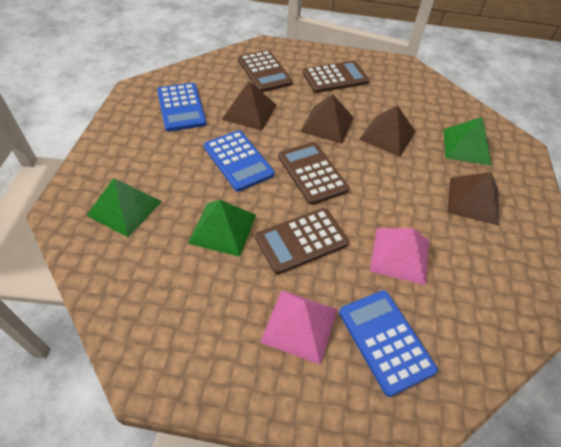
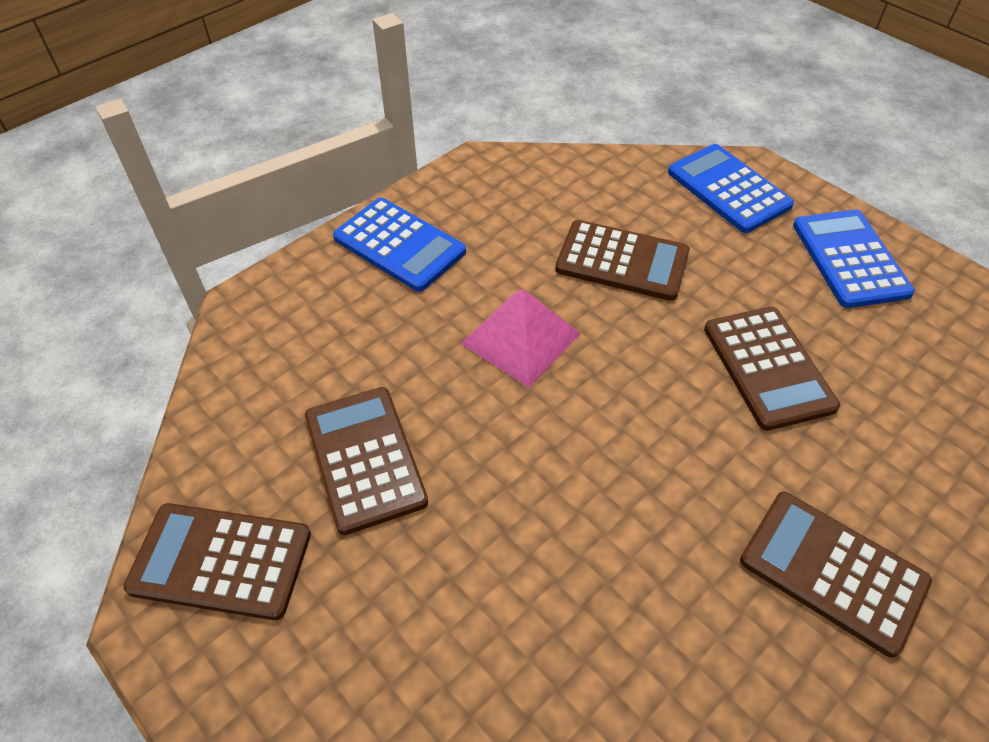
brown calculator: 4 -> 5
brown pyramid: 4 -> 0
green pyramid: 3 -> 0
pink pyramid: 2 -> 1

